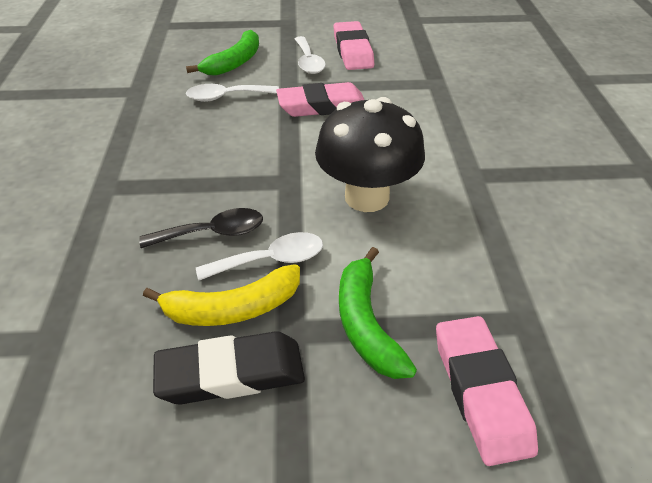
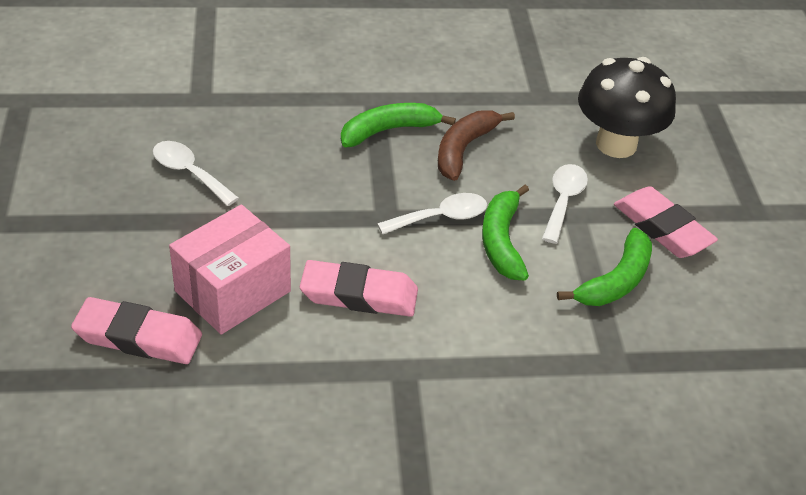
black eraser: 1 -> 0
black spoon: 1 -> 0
brown banana: 0 -> 1
green banana: 2 -> 3
pink box: 0 -> 1
yellow banana: 1 -> 0

